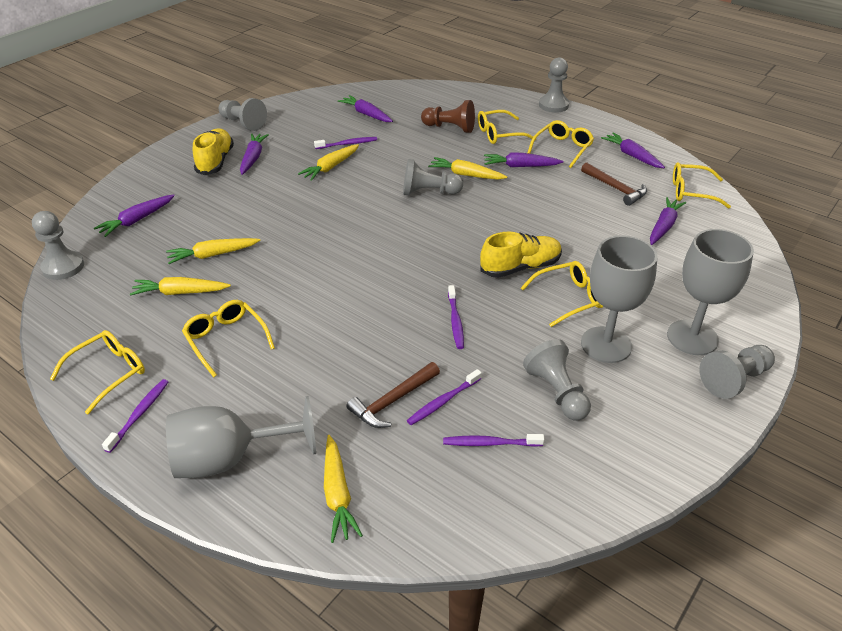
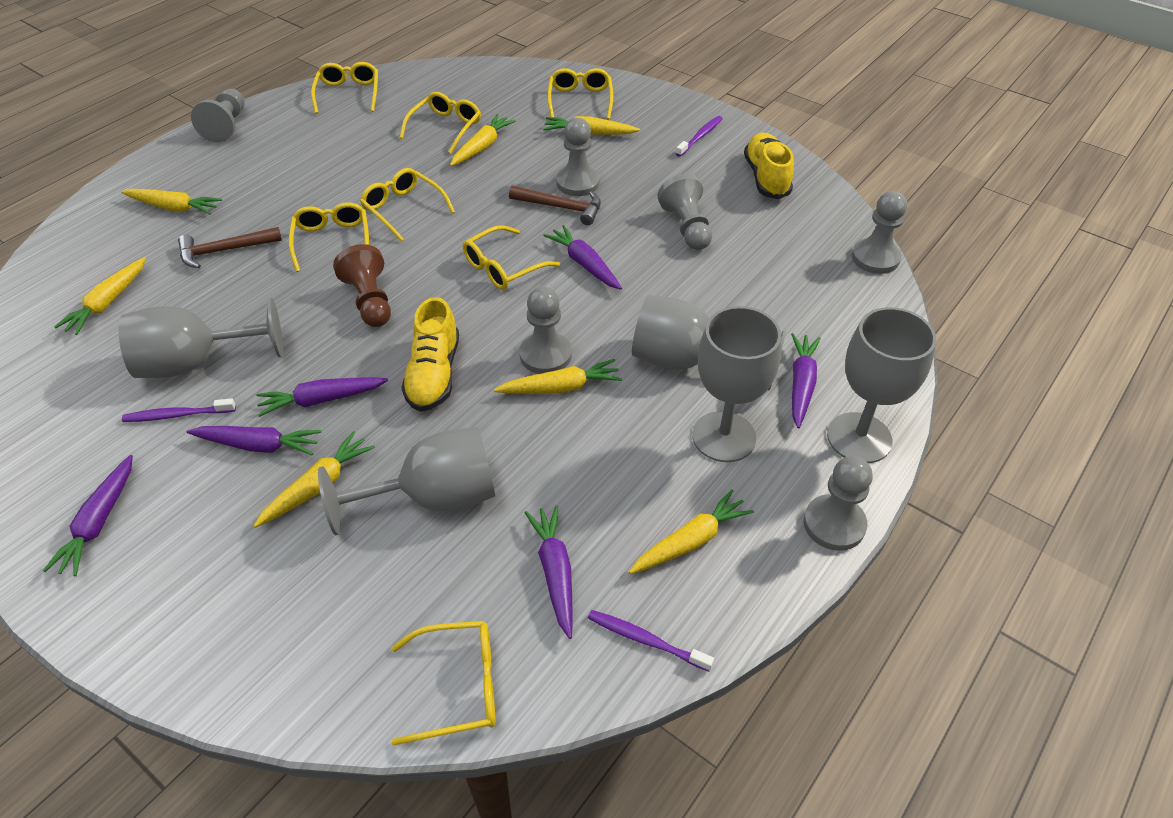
grey goblet: 3 -> 5
purple toothbrush: 5 -> 3
yellow carrot: 5 -> 7
yellow glasses: 6 -> 7

